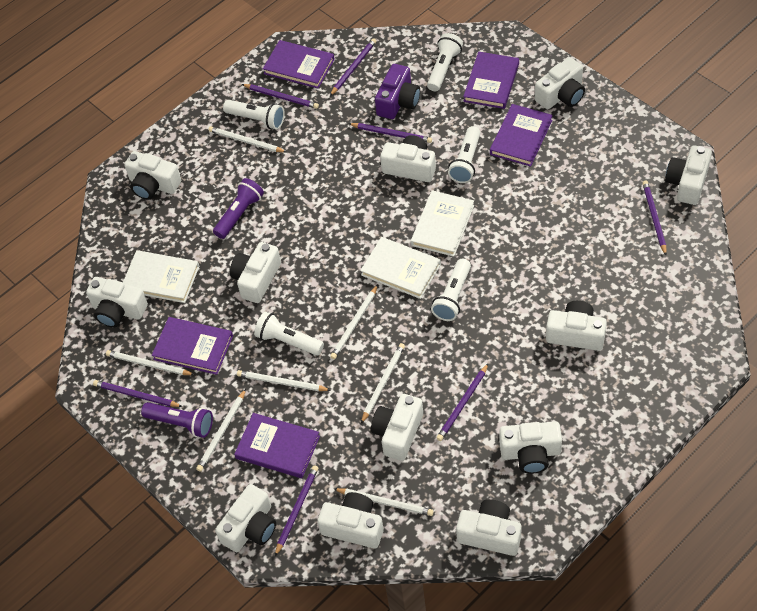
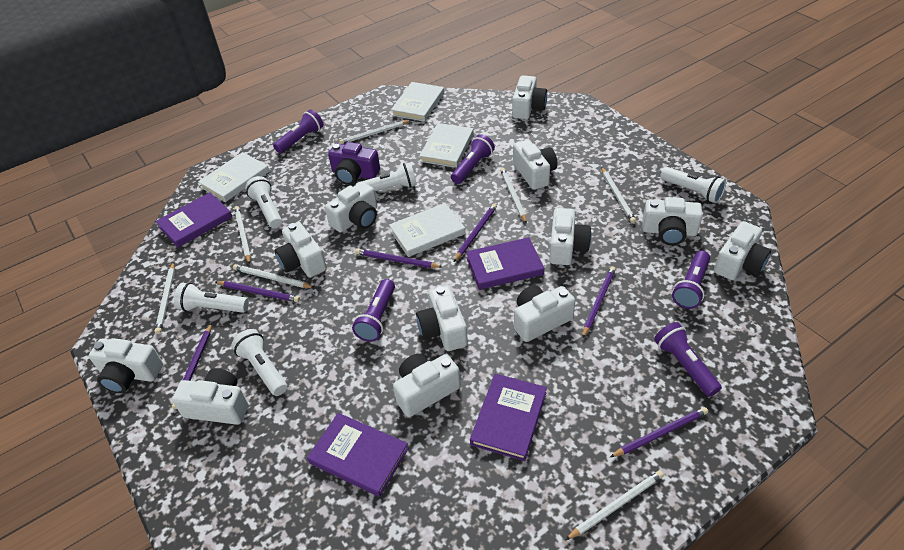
purple book: 5 -> 4
purple flashlight: 2 -> 5
purple pencil: 7 -> 6
white book: 3 -> 4

